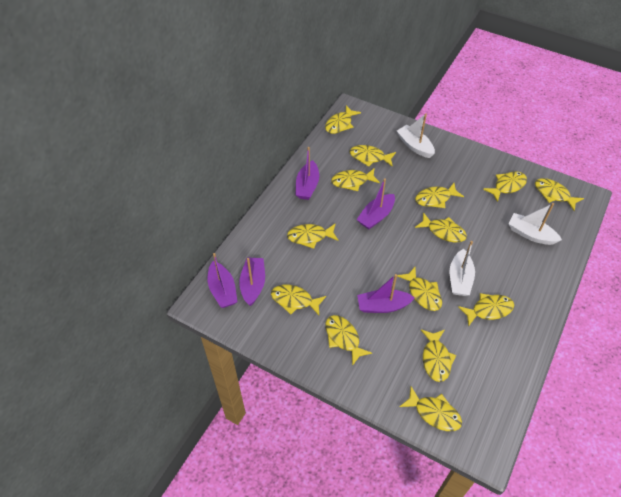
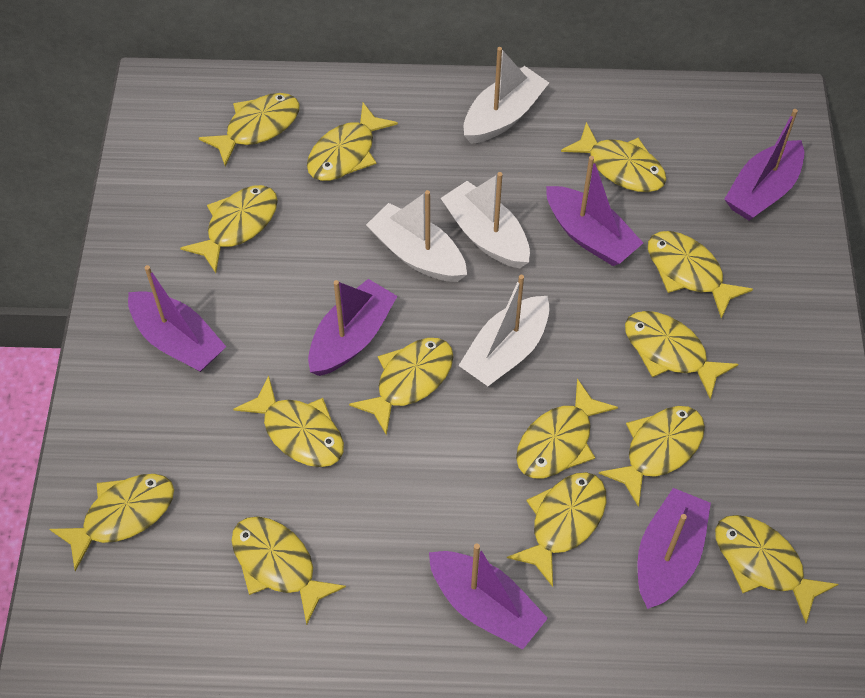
purple boat: 5 -> 6
white boat: 3 -> 4

